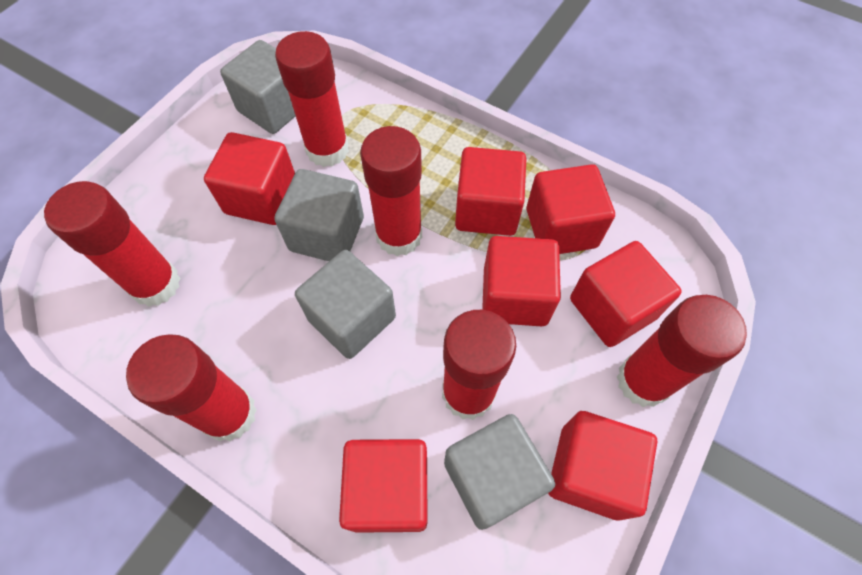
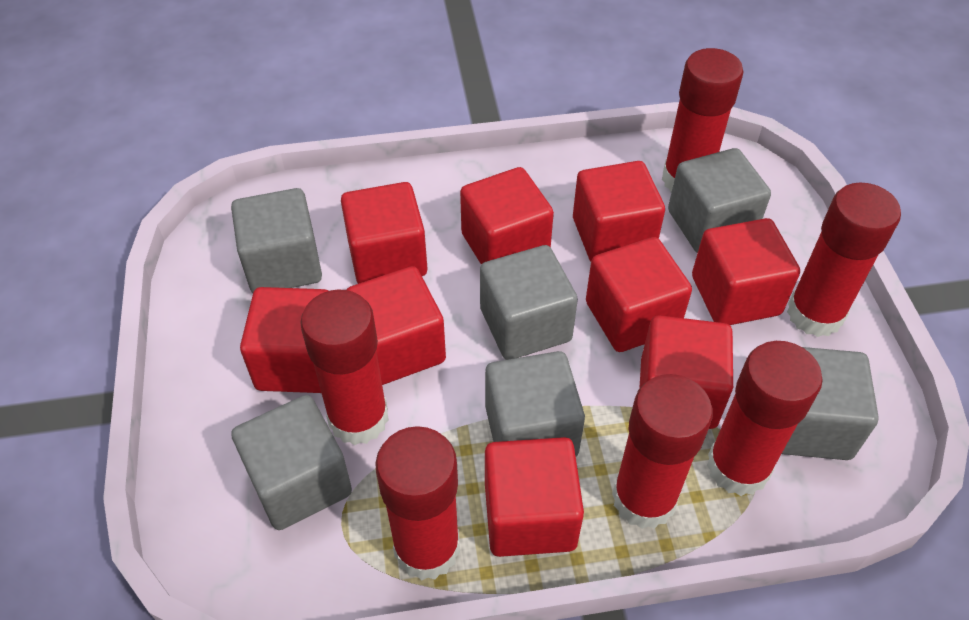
grey cube: 4 -> 6
red cube: 7 -> 9

